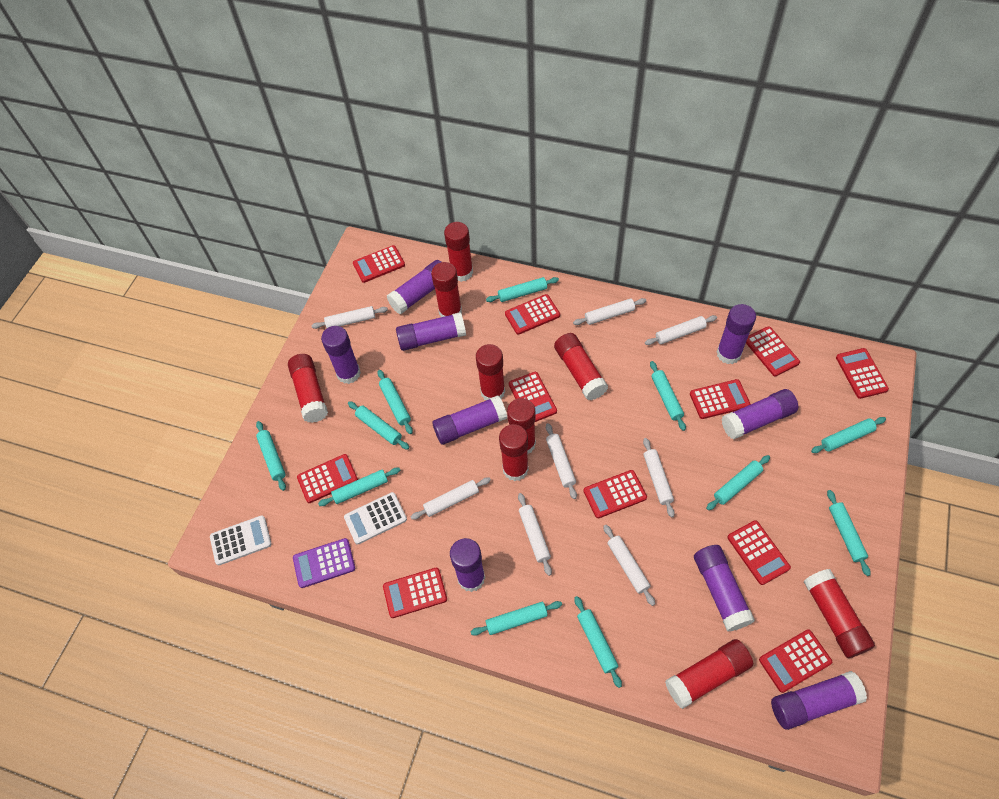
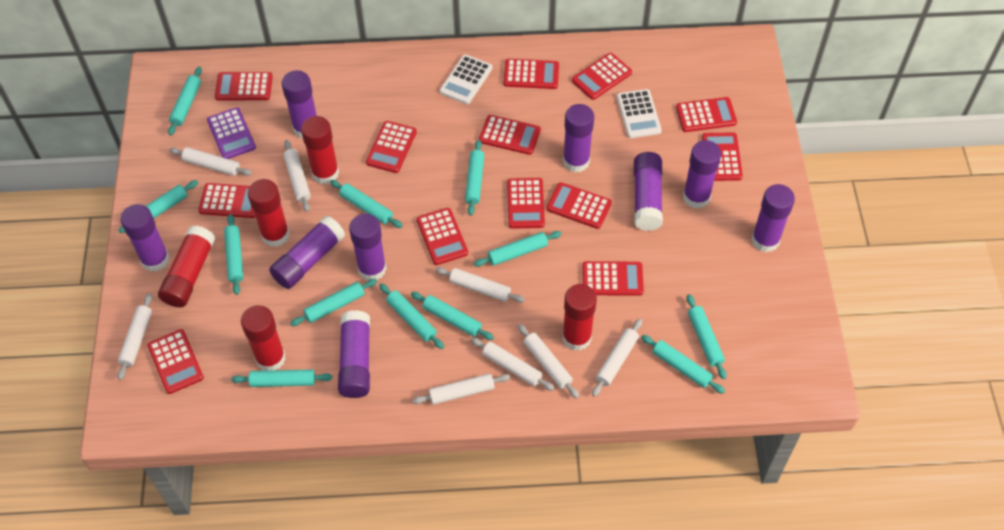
red calculator: 11 -> 13
red glue stick: 9 -> 5
turquoise rolling pin: 11 -> 12

